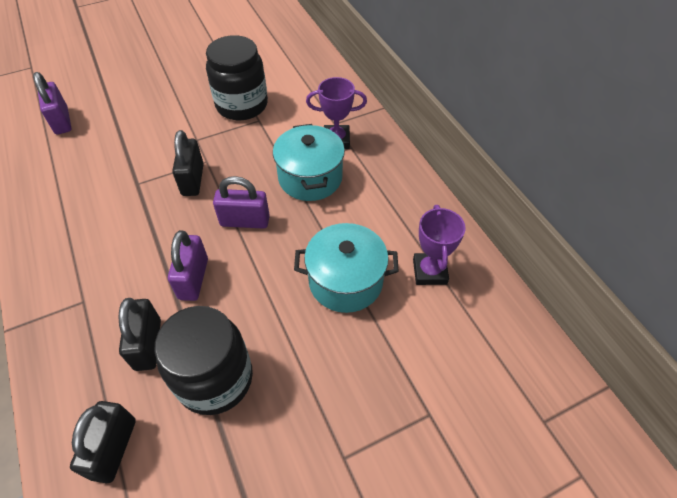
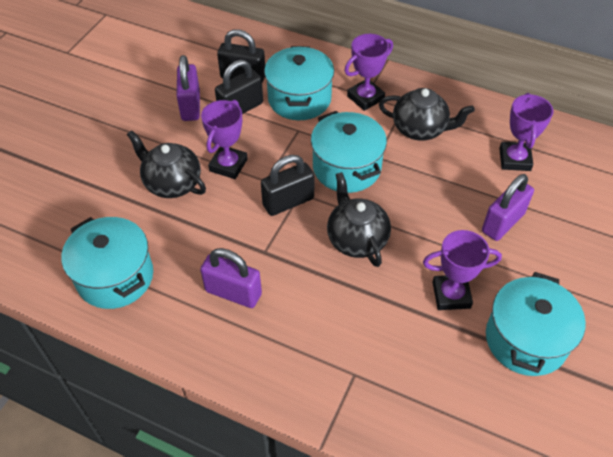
black jar: 2 -> 0
black teapot: 0 -> 3
purple trophy: 2 -> 4
turquoise pot: 2 -> 4

